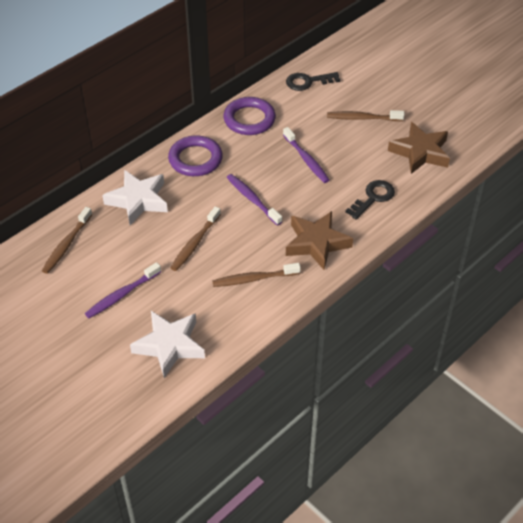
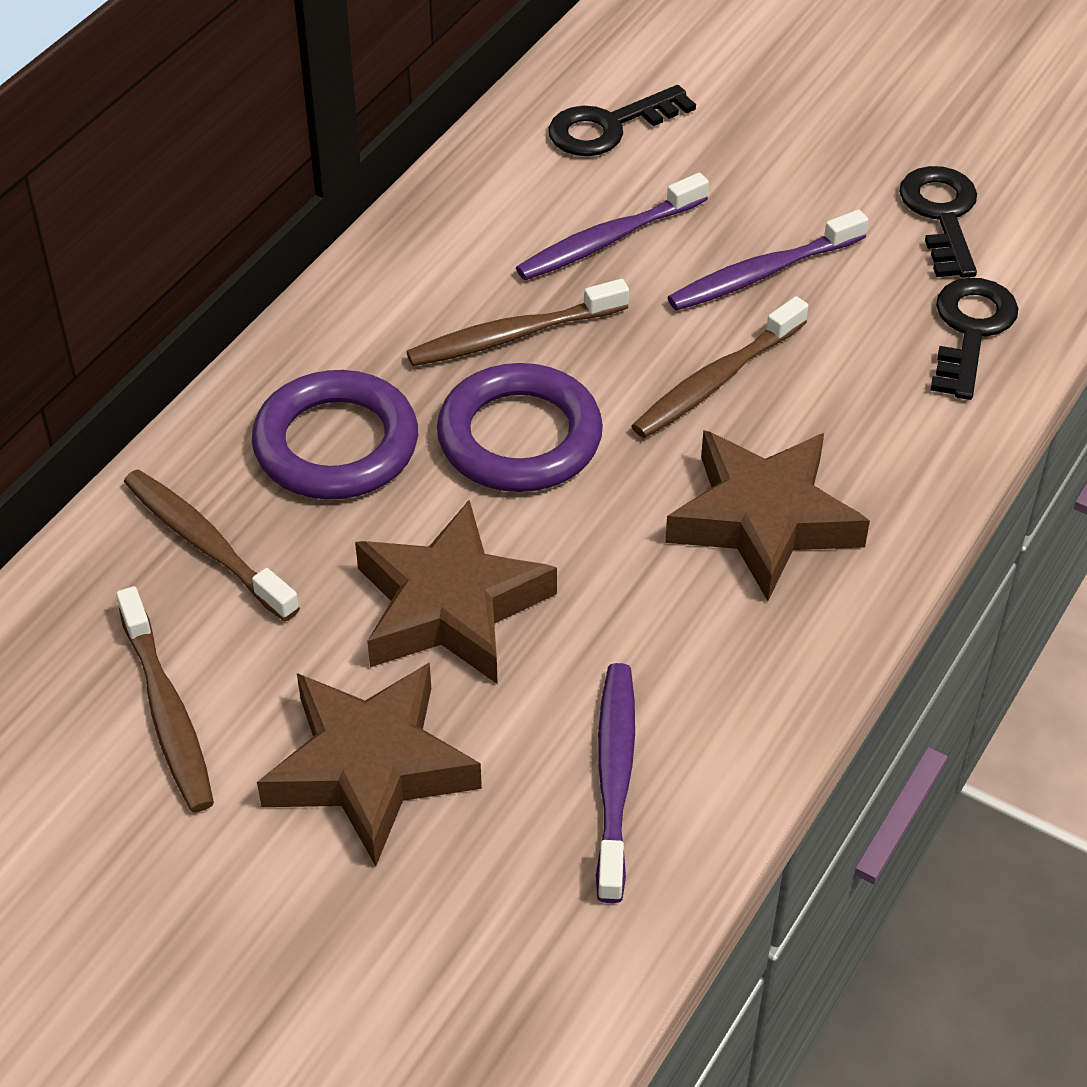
black key: 2 -> 3
brown star: 2 -> 3
white star: 2 -> 0

